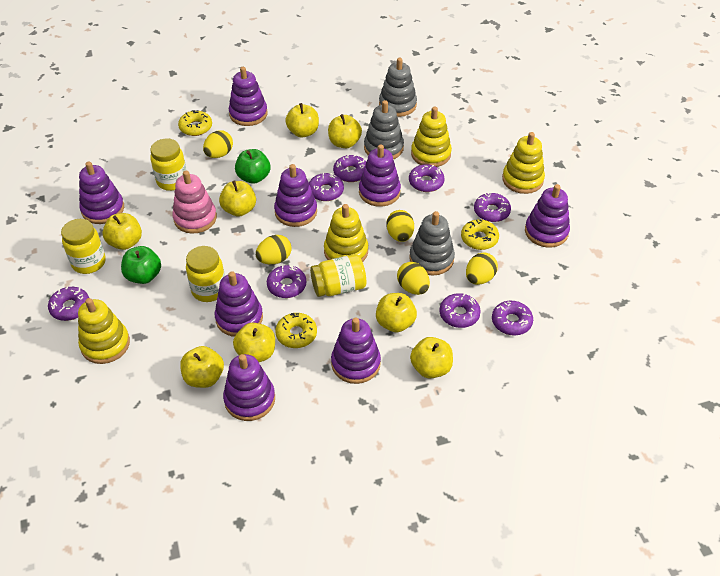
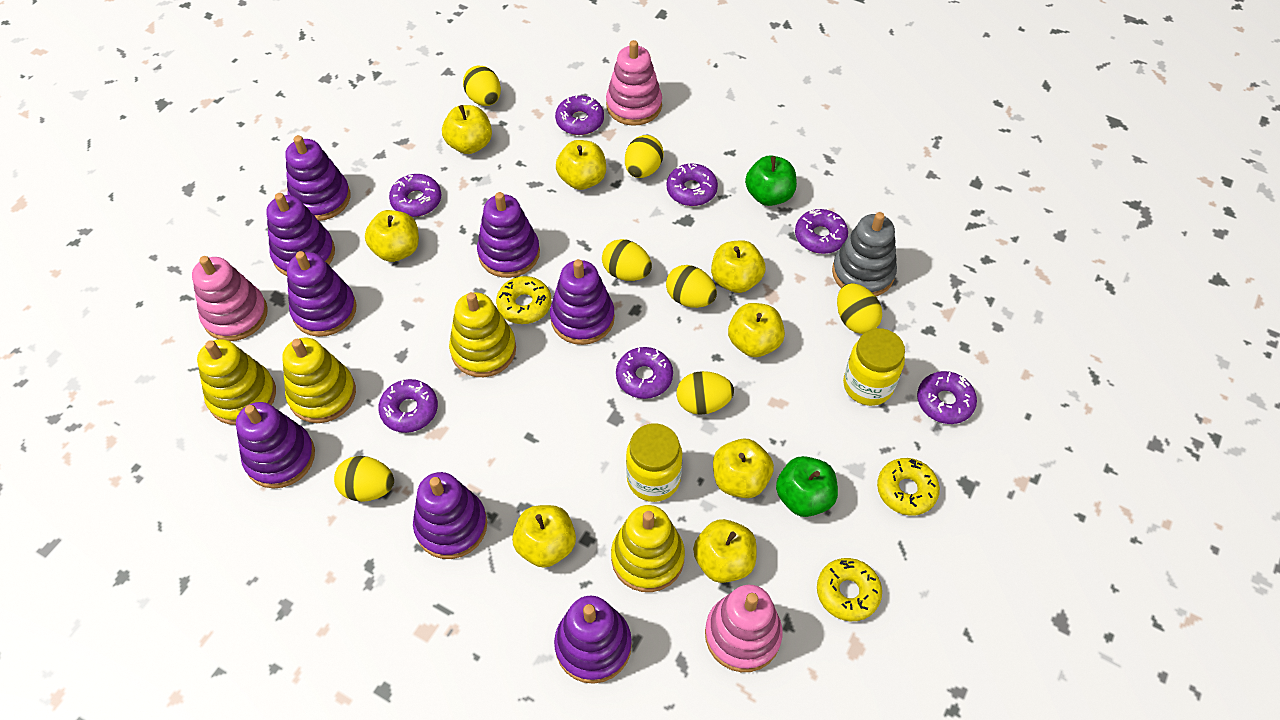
grey stacking toy: 3 -> 1
pink stacking toy: 1 -> 3
purple donut: 8 -> 7
yellow egg: 5 -> 7
yellow jar: 4 -> 2

